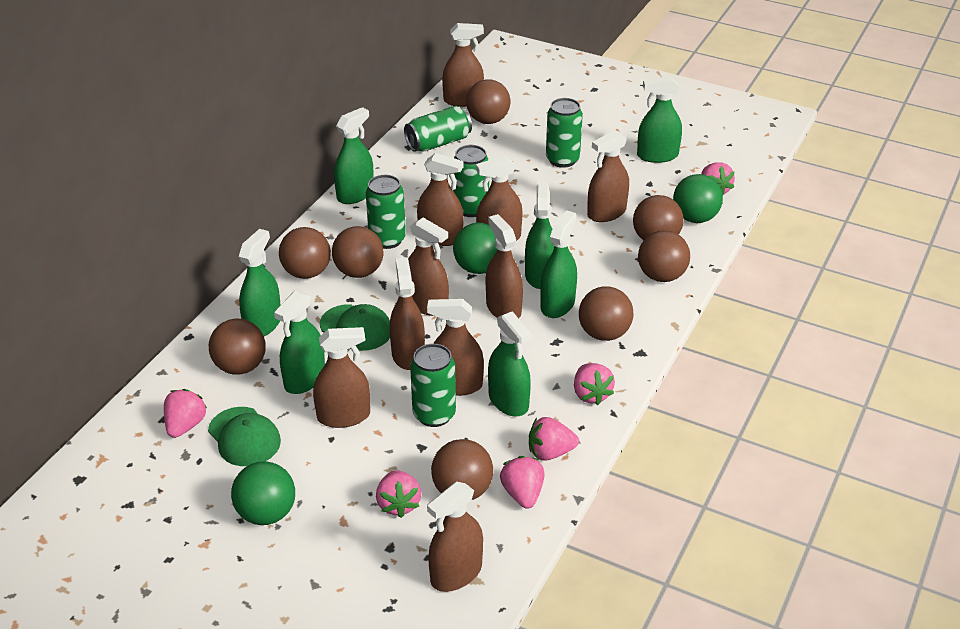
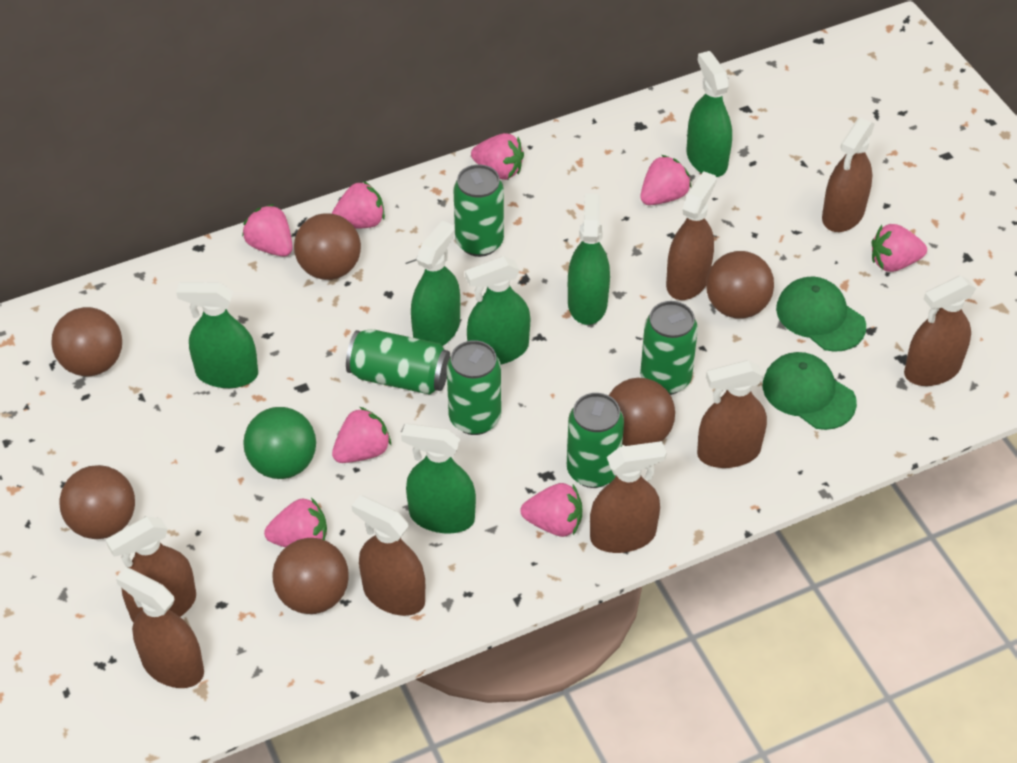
brown ball: 8 -> 6
brown spray bottle: 10 -> 8
green ball: 3 -> 1
green spray bottle: 7 -> 6
pink strawberry: 6 -> 8

